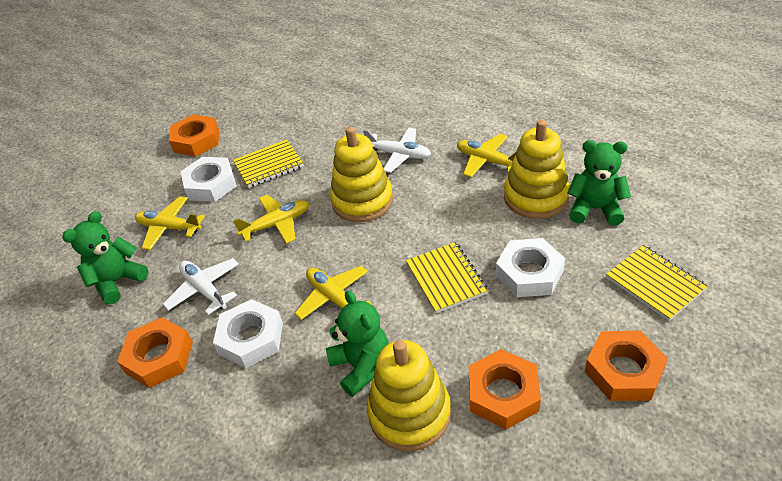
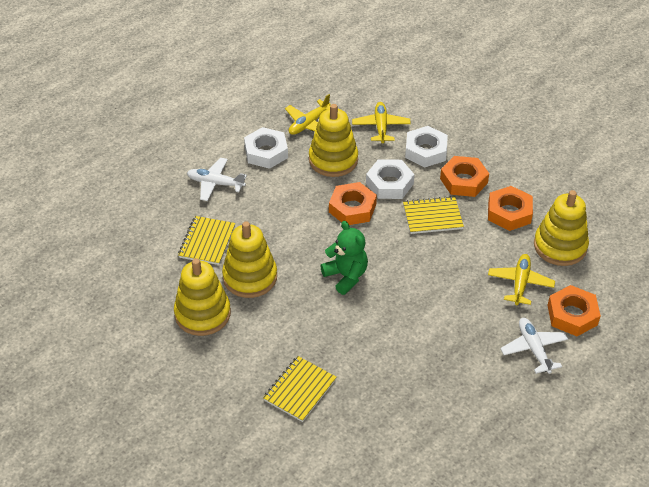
green teddy bear: 3 -> 1
yellow plane: 4 -> 3
yellow stacking toy: 3 -> 4

